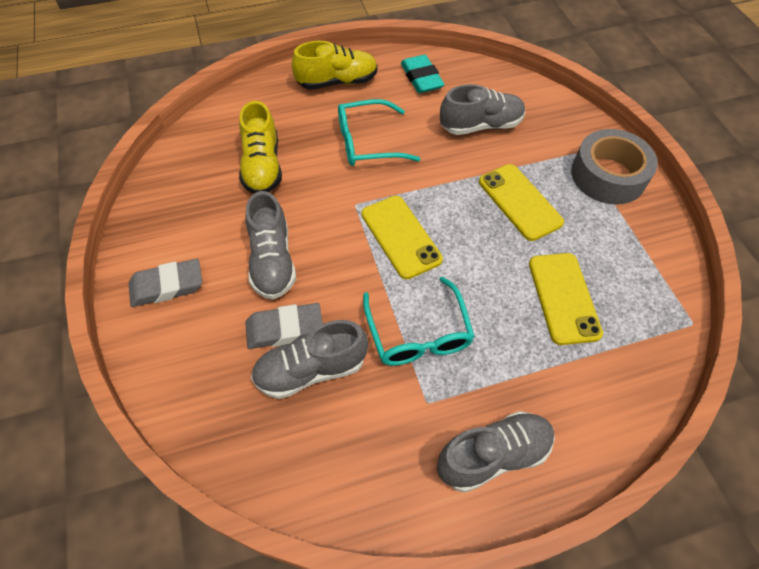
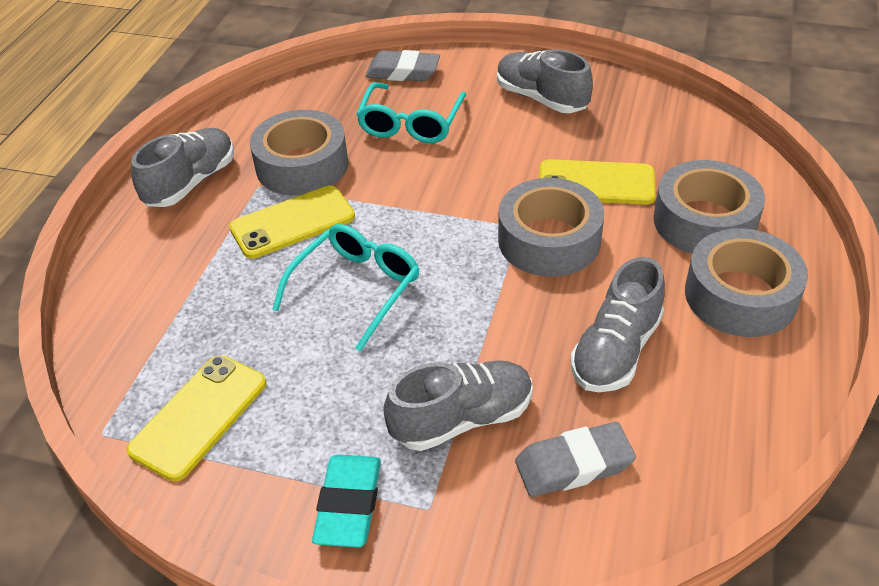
grey tape: 1 -> 4
yellow shoe: 2 -> 0

